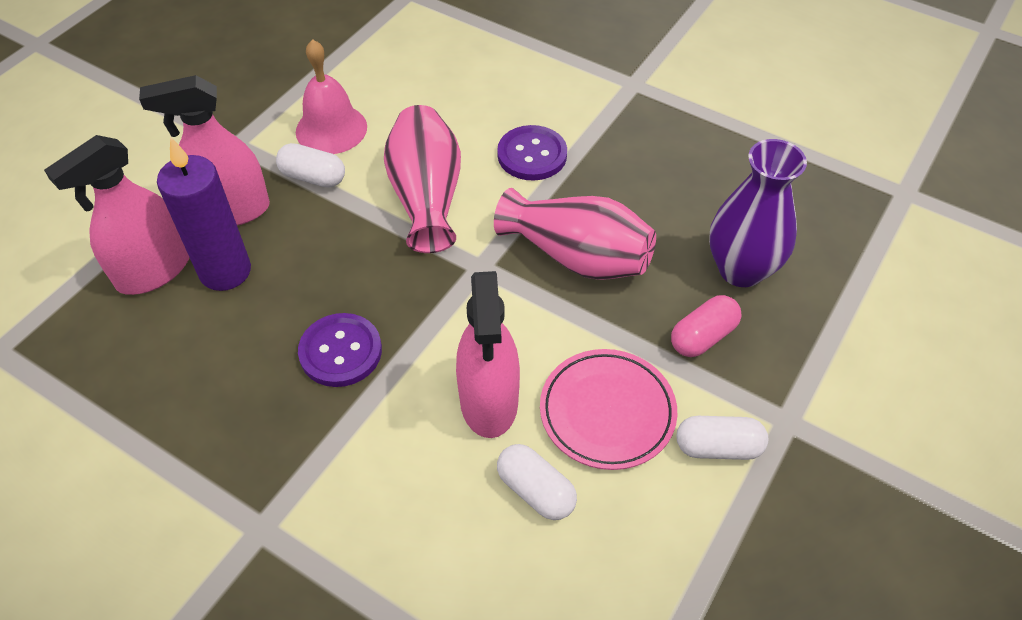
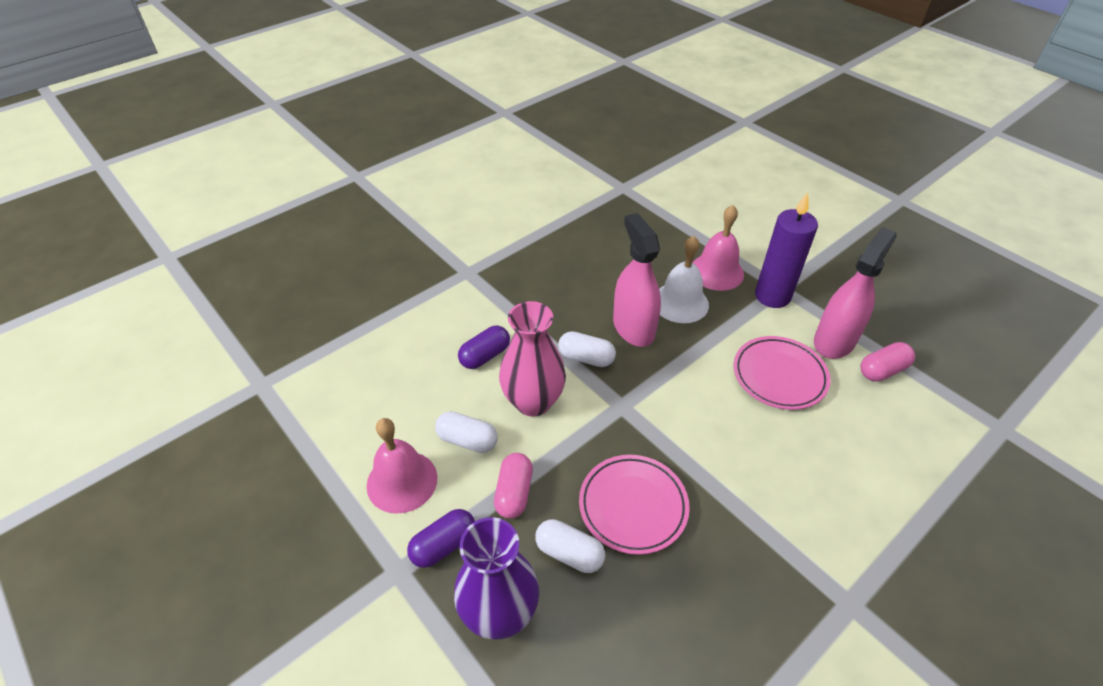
pink bell: 1 -> 2
pink capsule: 1 -> 2
pink plate: 1 -> 2
pink spray bottle: 3 -> 2
pink vase: 2 -> 1
purple button: 2 -> 0
purple capsule: 0 -> 2
white bell: 0 -> 1

